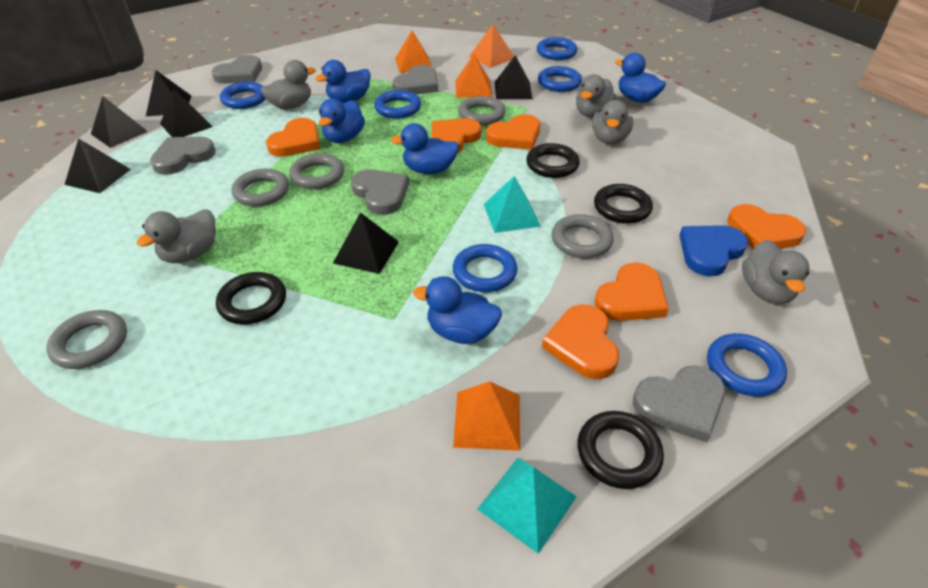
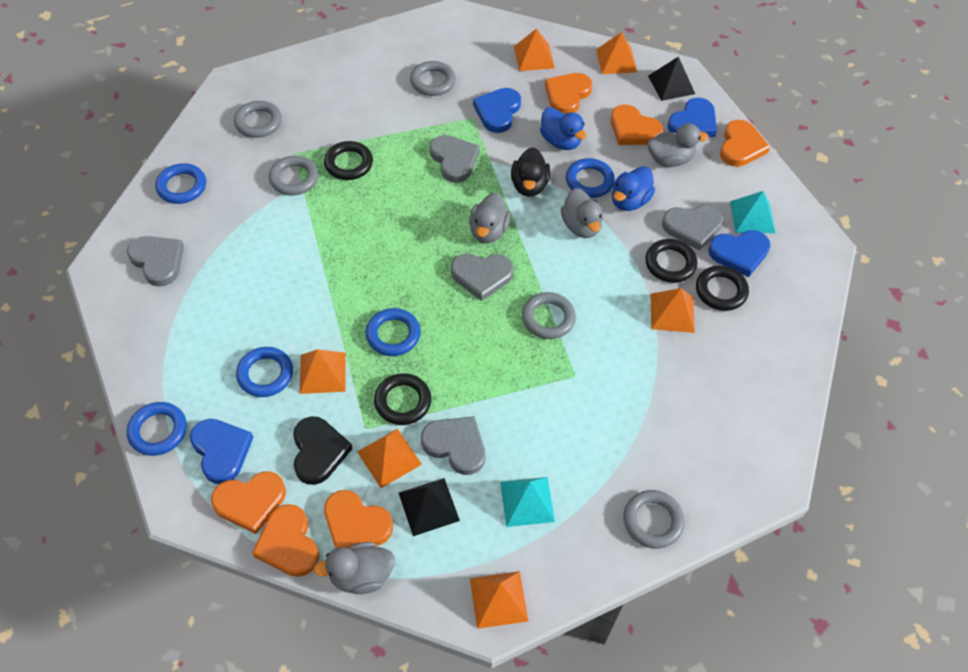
black duck: 0 -> 1
black heart: 0 -> 1
black pyramid: 6 -> 2
blue duck: 5 -> 2
blue heart: 1 -> 4
blue ring: 6 -> 5
grey duck: 5 -> 4
orange pyramid: 4 -> 6

